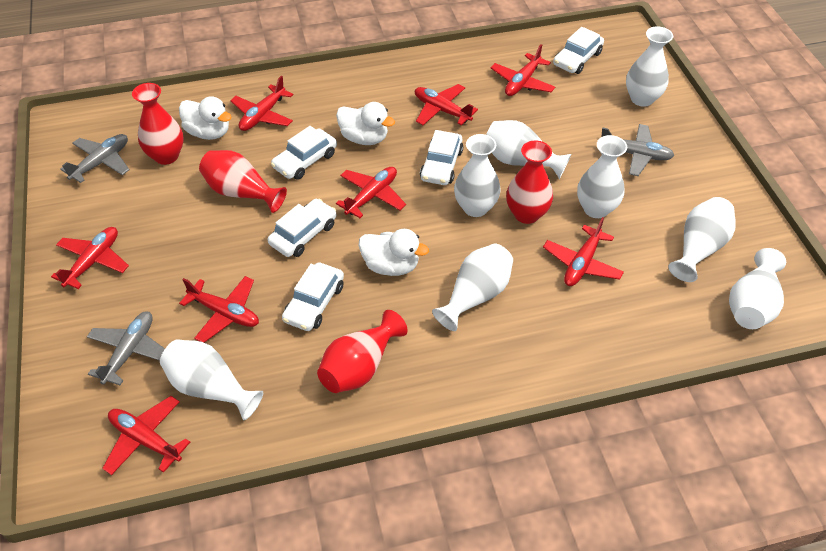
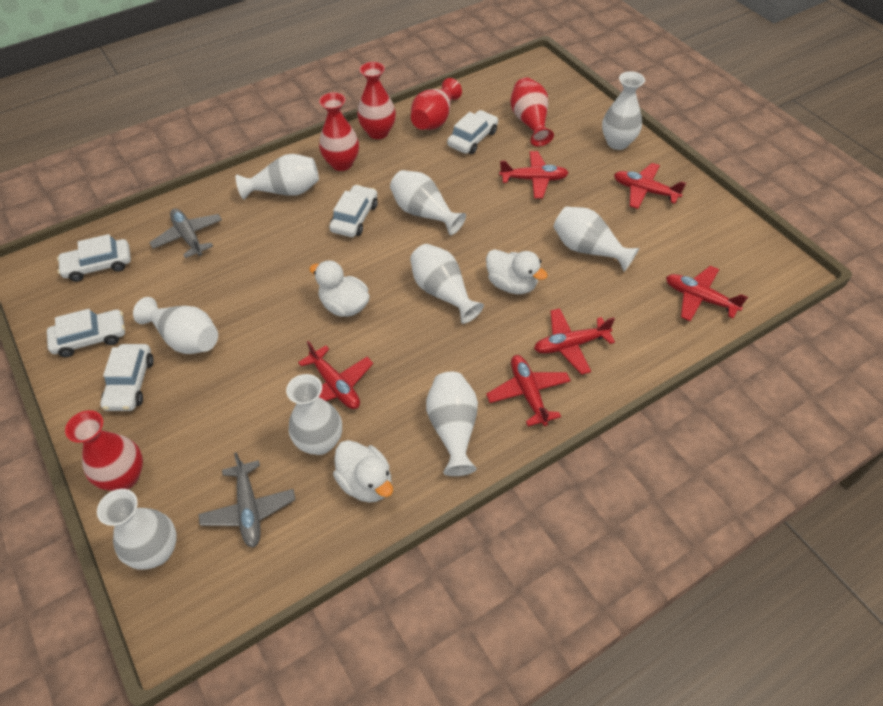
grey plane: 3 -> 2
red plane: 8 -> 6
red vase: 4 -> 5
white vase: 8 -> 9

